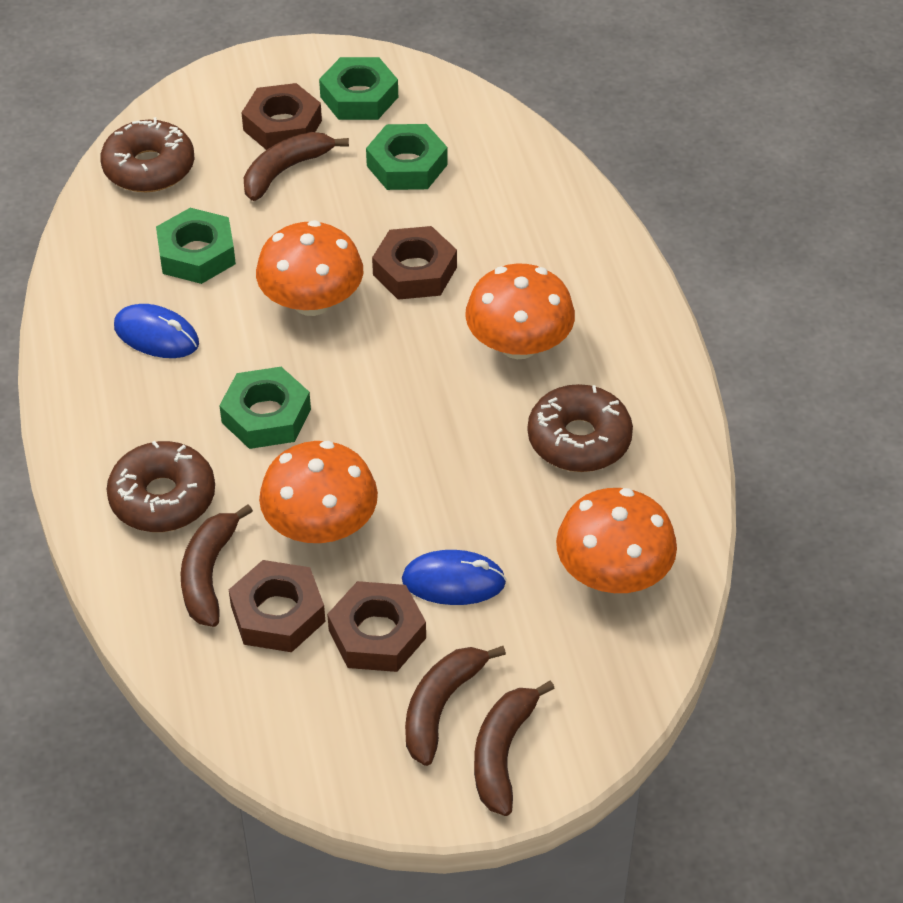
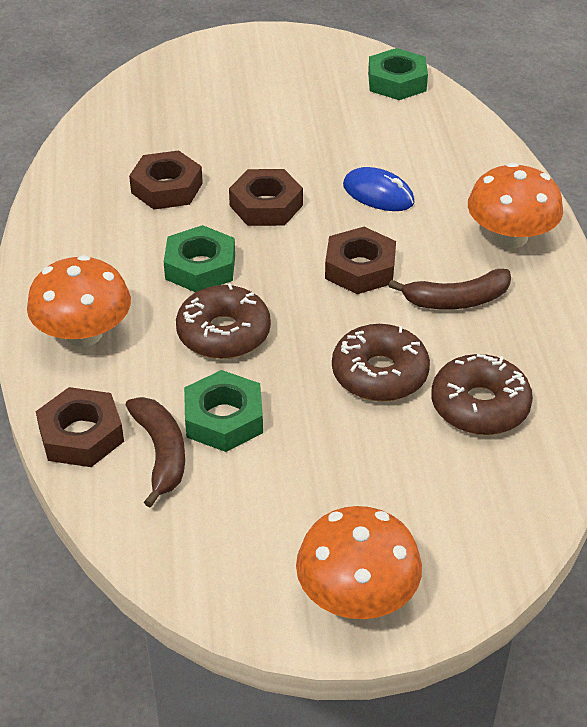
blue mouse: 2 -> 1
brown banana: 4 -> 2
green nut: 4 -> 3
orange mushroom: 4 -> 3

